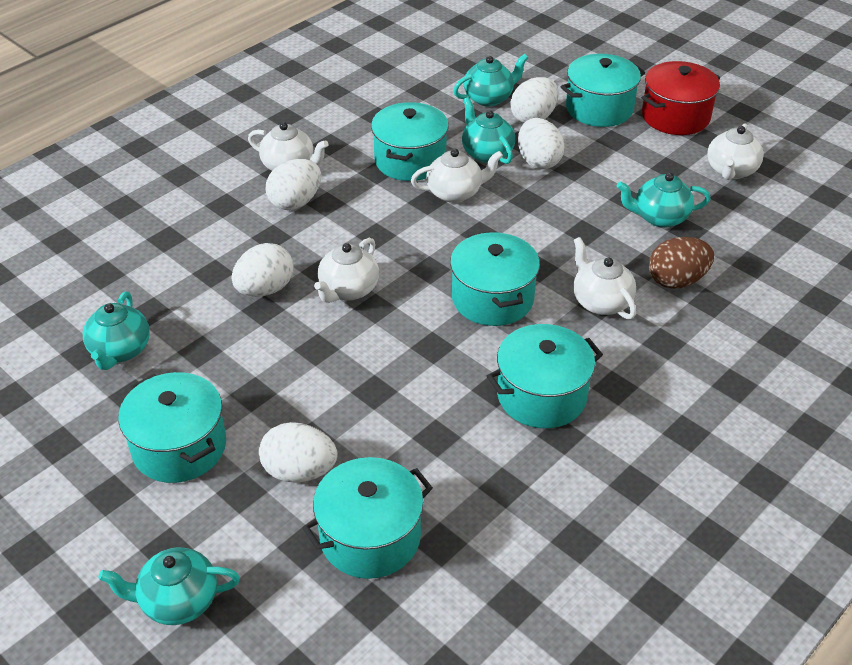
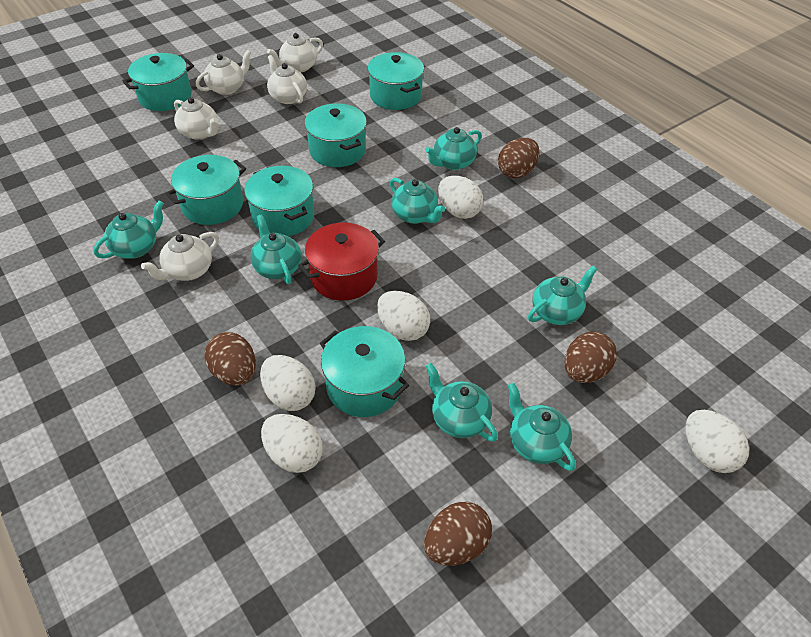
brown egg: 1 -> 4
turquoise teapot: 5 -> 7

